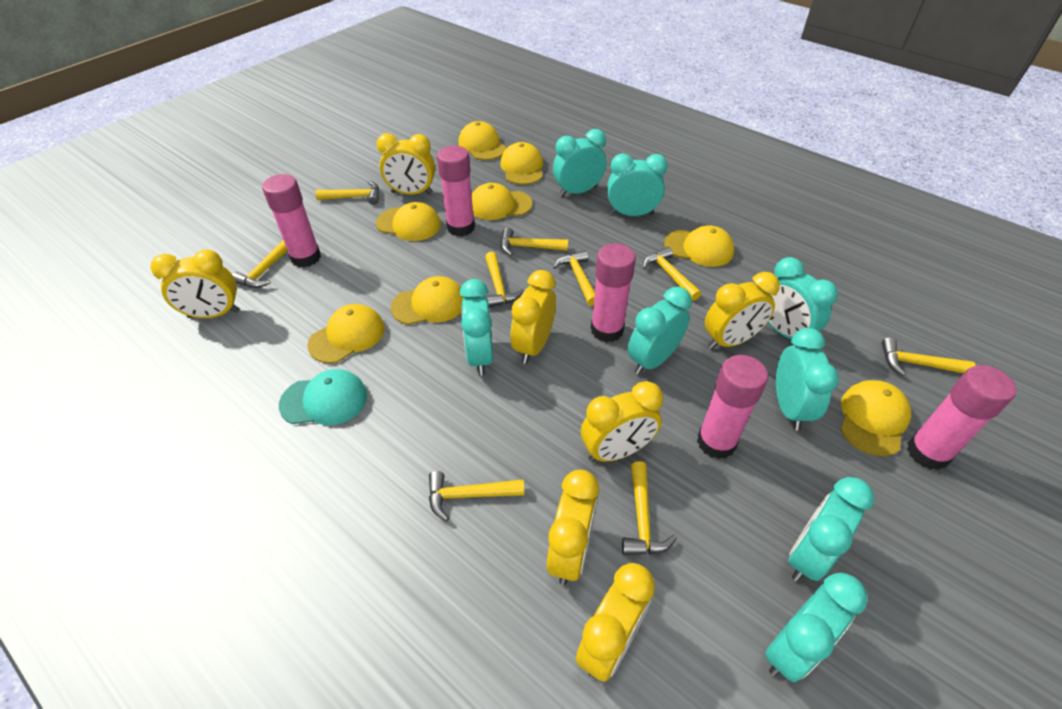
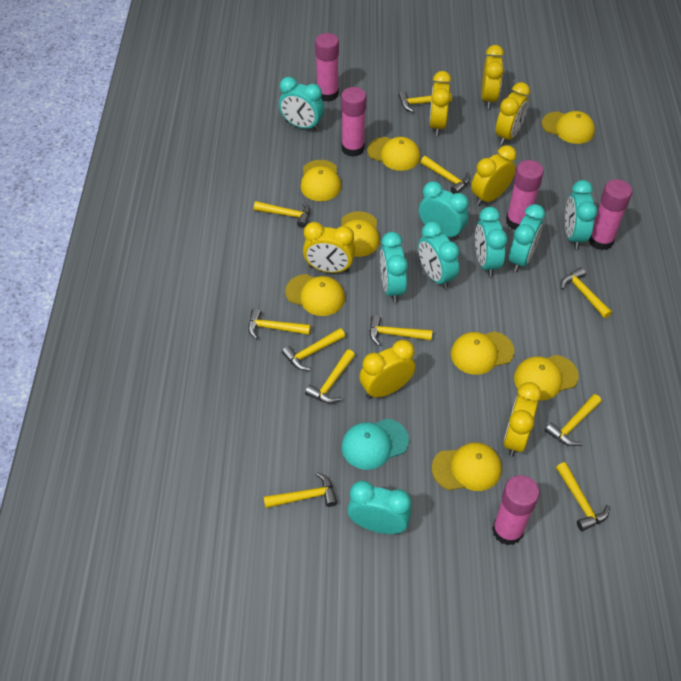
yellow hammer: 9 -> 11

